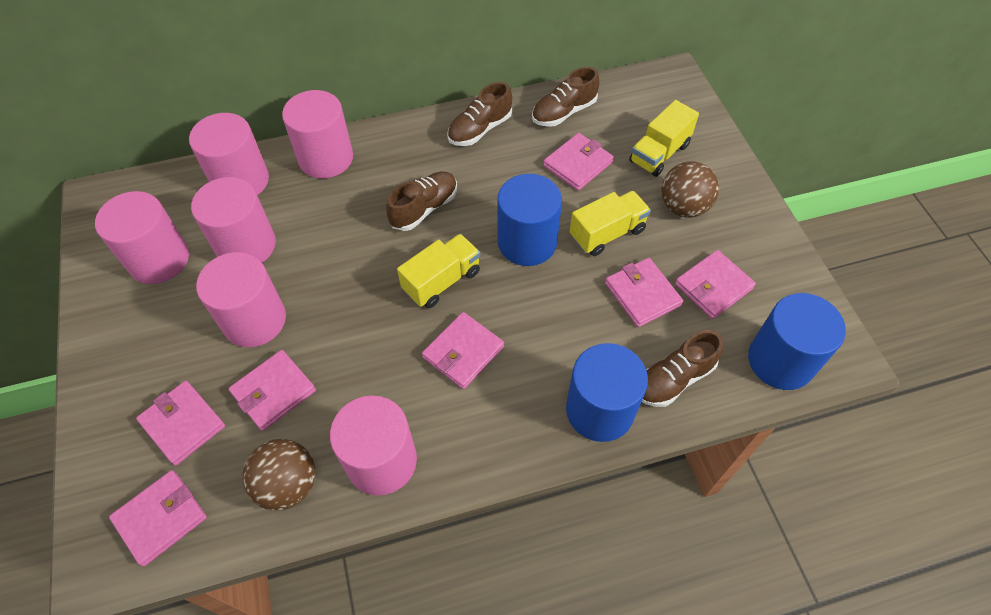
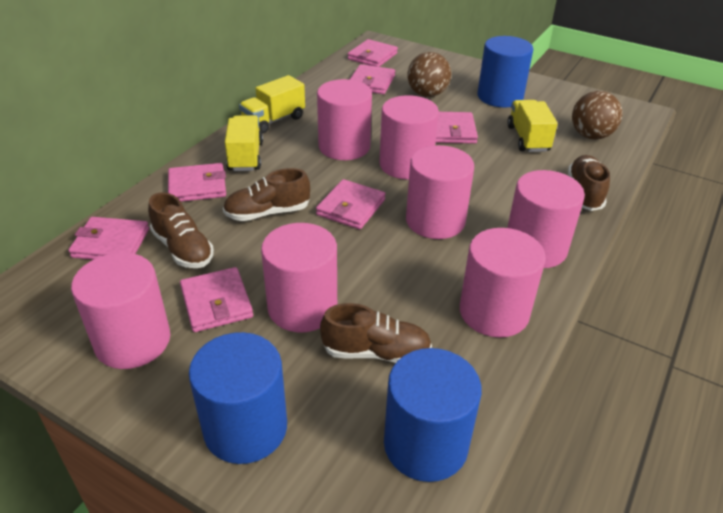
pink cylinder: 6 -> 7

